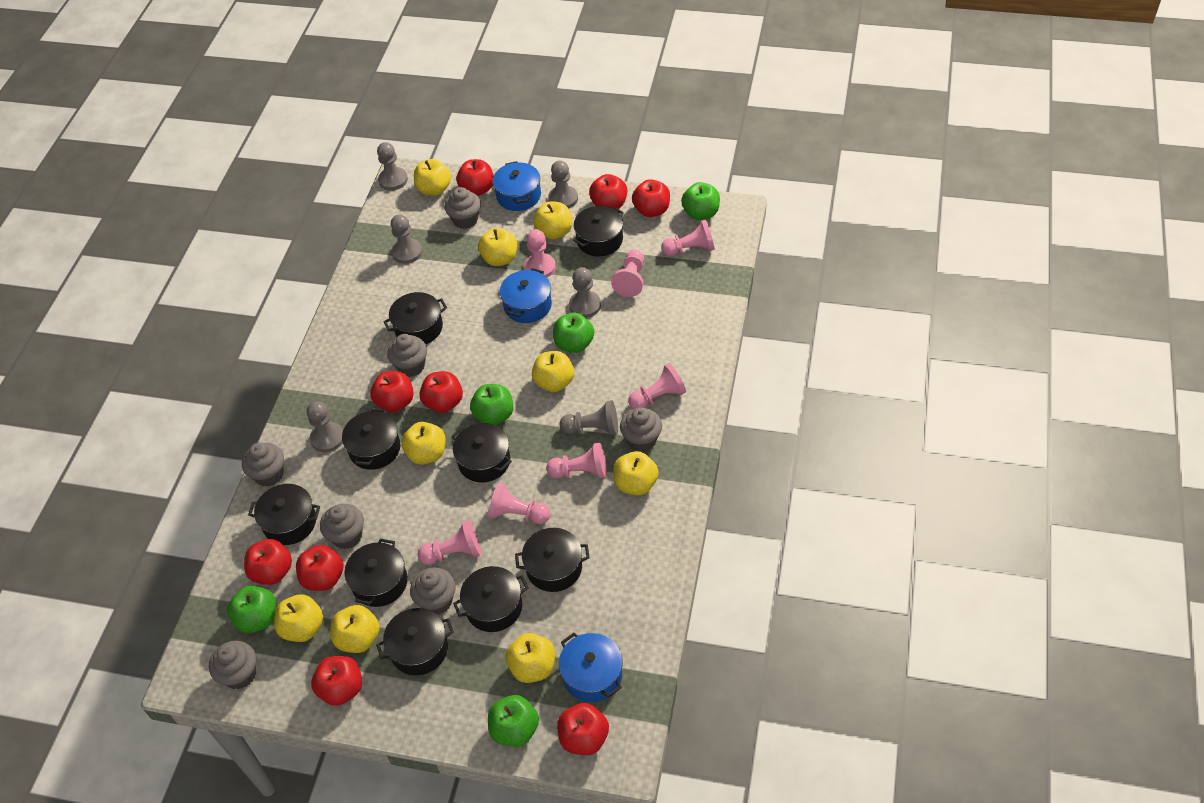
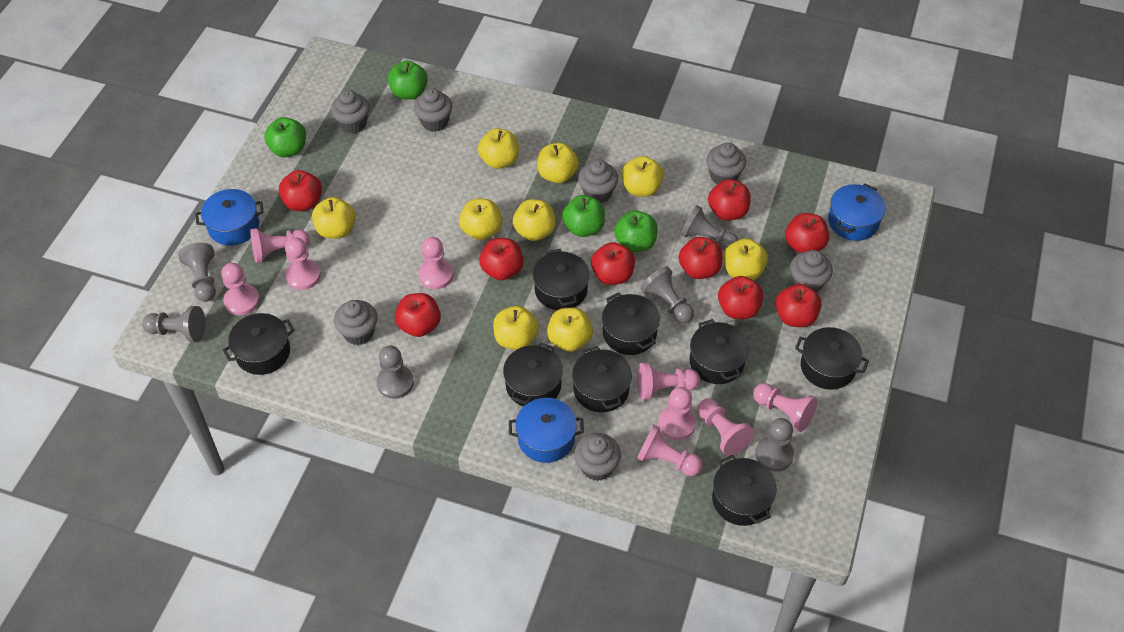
black pot: 9 -> 8
green apple: 5 -> 4
pink pawn: 7 -> 9

